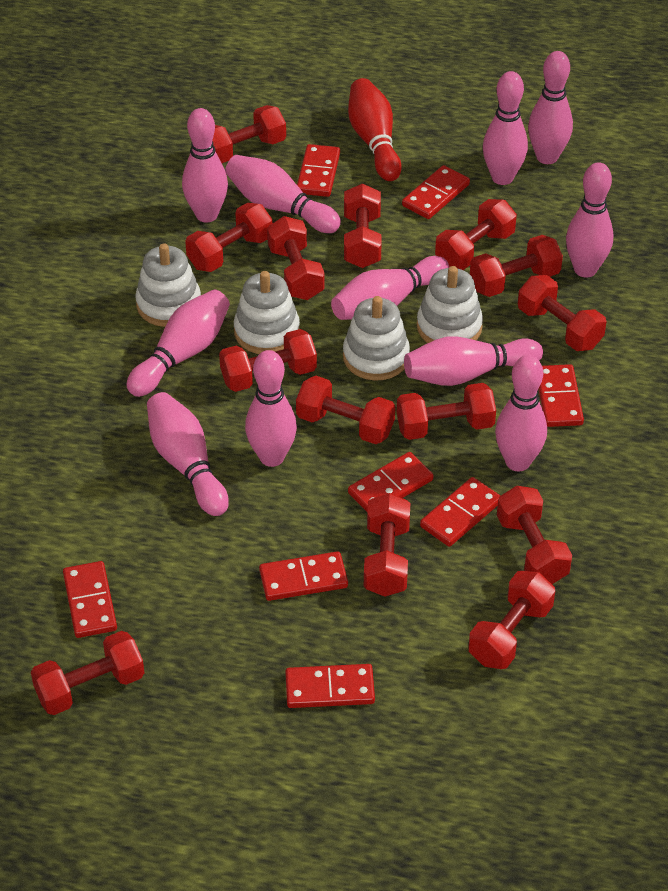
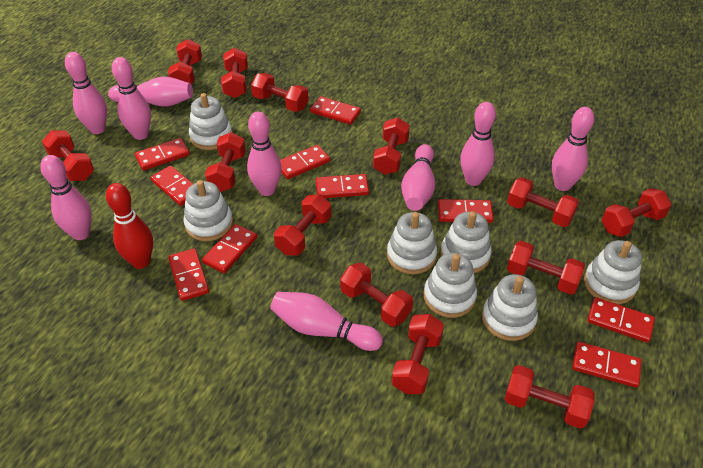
pink bowling pin: 11 -> 9
red domino: 8 -> 10
red dumbbell: 14 -> 13
white stacking toy: 4 -> 7

